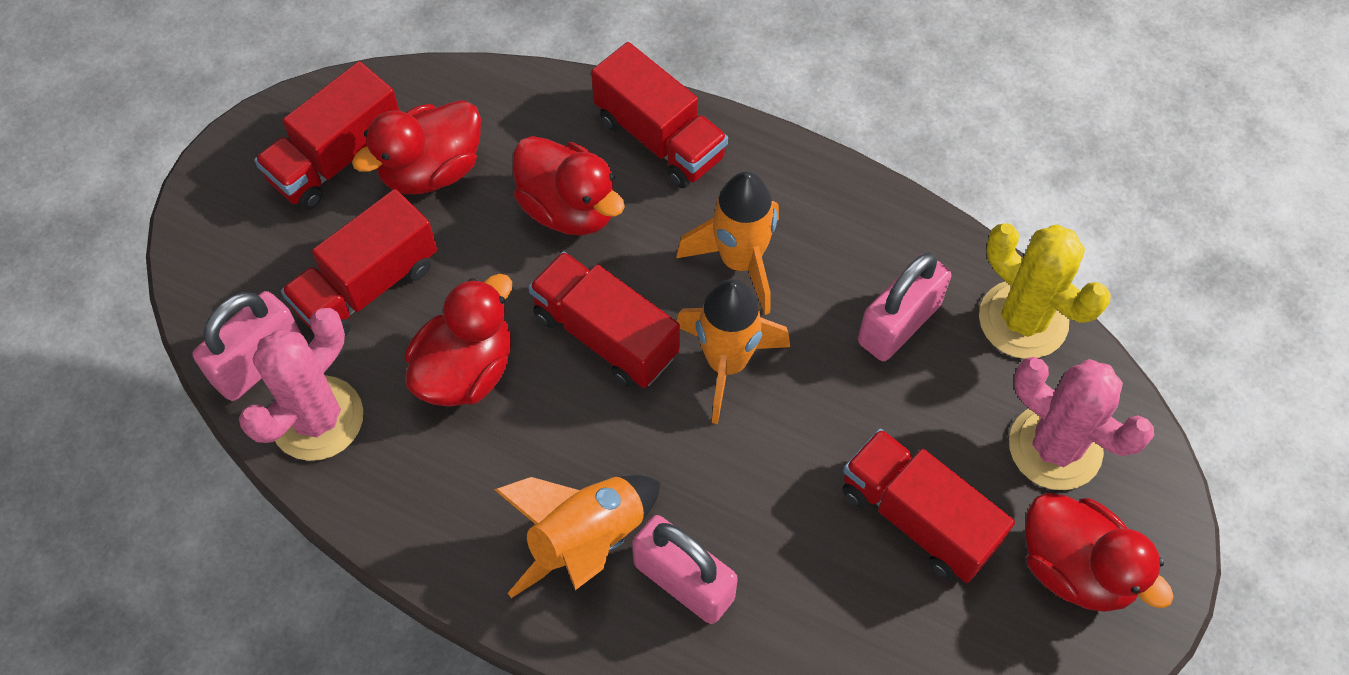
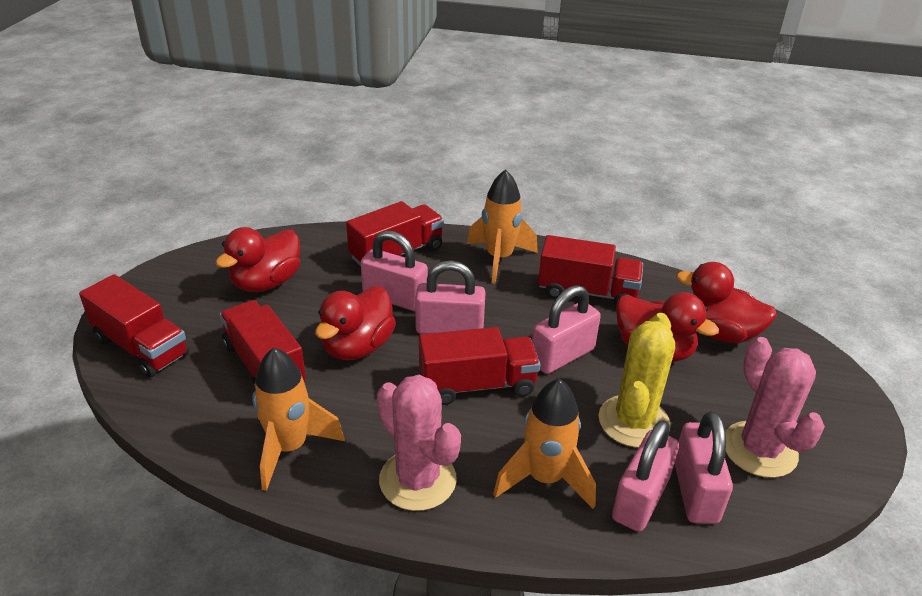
pink padlock: 3 -> 5

